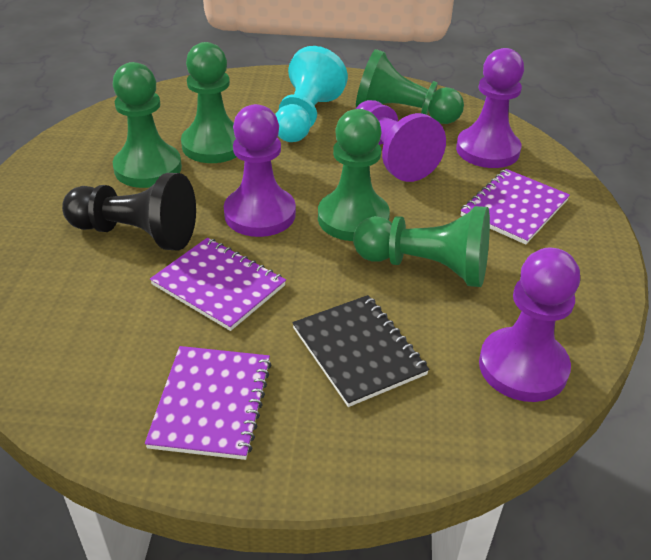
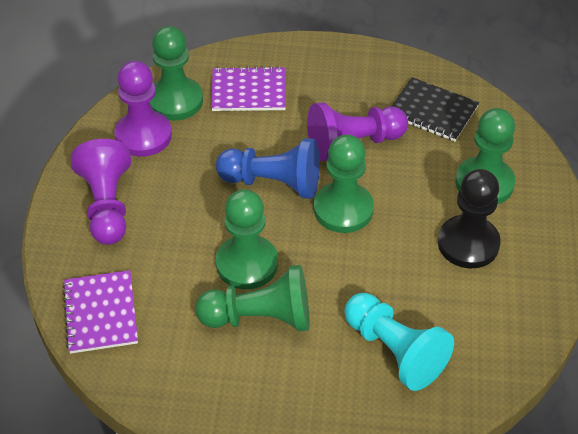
blue pawn: 0 -> 1
purple notebook: 3 -> 2
purple pawn: 4 -> 3

